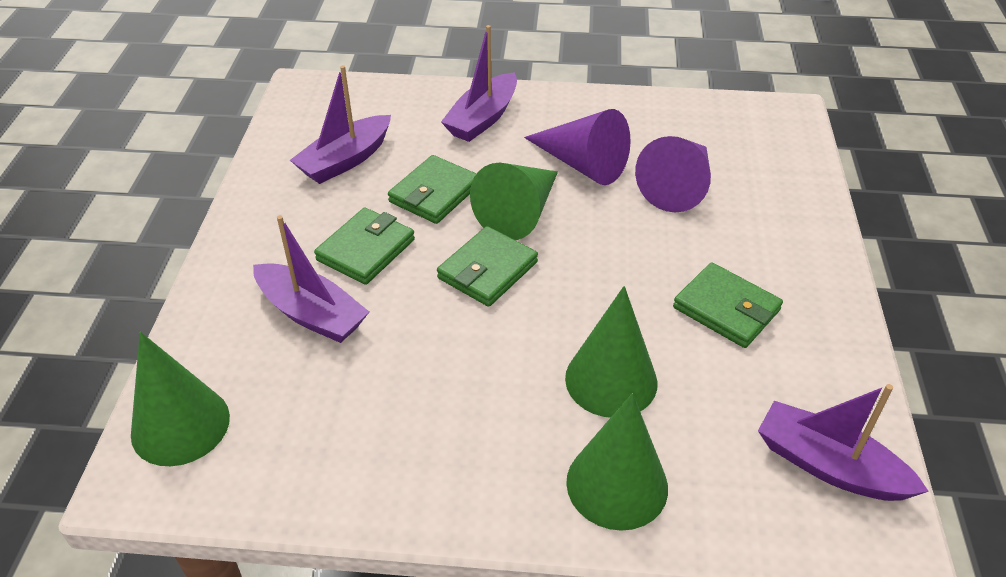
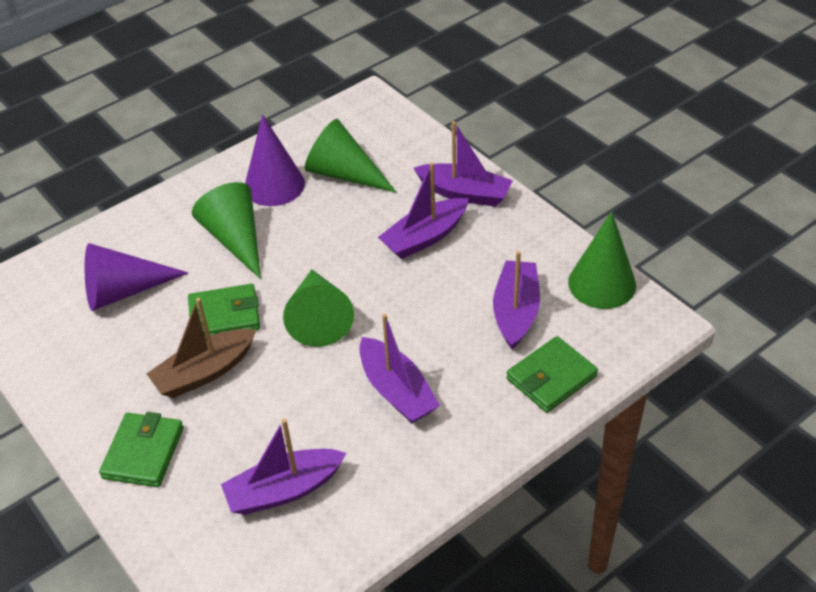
brown boat: 0 -> 1
green wallet: 4 -> 3
purple boat: 4 -> 5

